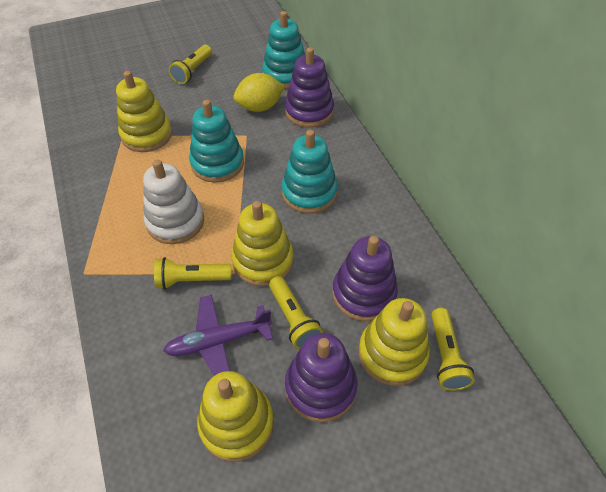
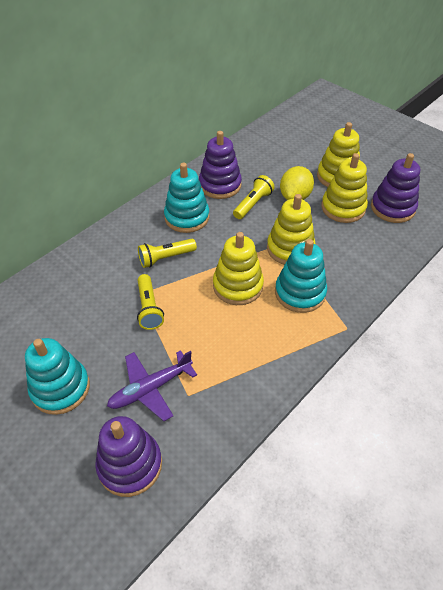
white stacking toy: 1 -> 0
yellow flashlight: 4 -> 3

